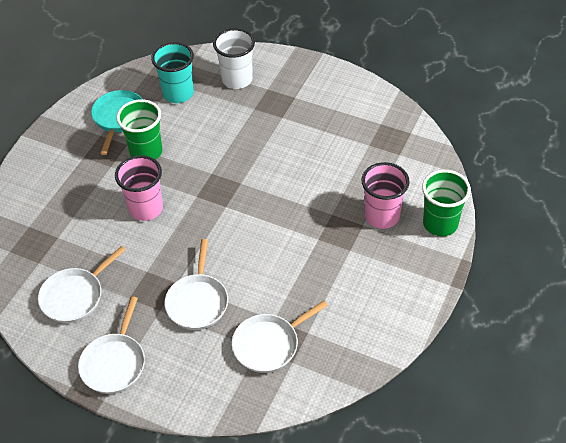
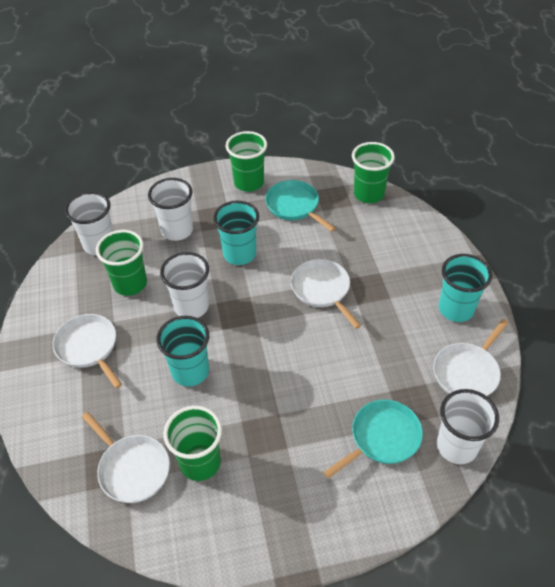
green cup: 2 -> 4
pink cup: 2 -> 0
turquoise cup: 1 -> 3
turquoise pan: 1 -> 2
white cup: 1 -> 4

